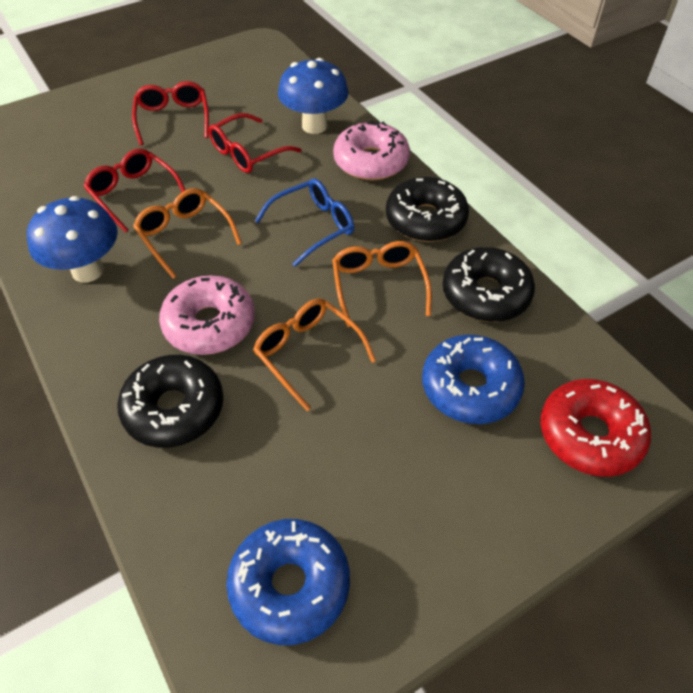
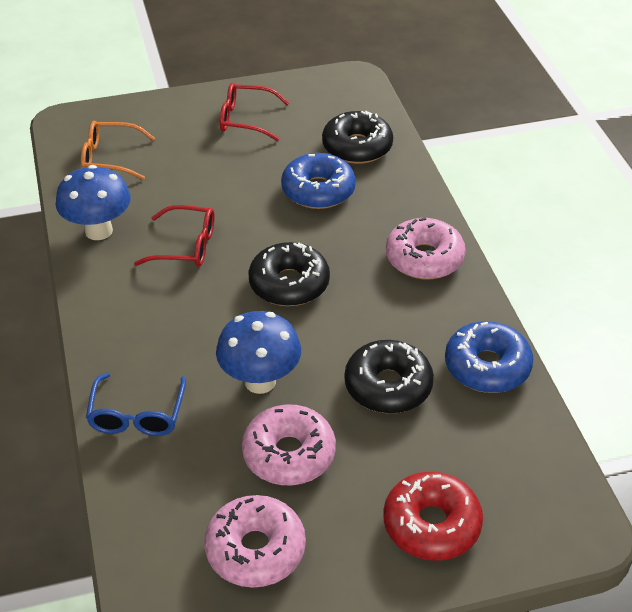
orange glasses: 3 -> 1
pink donut: 2 -> 3
red glasses: 3 -> 2

